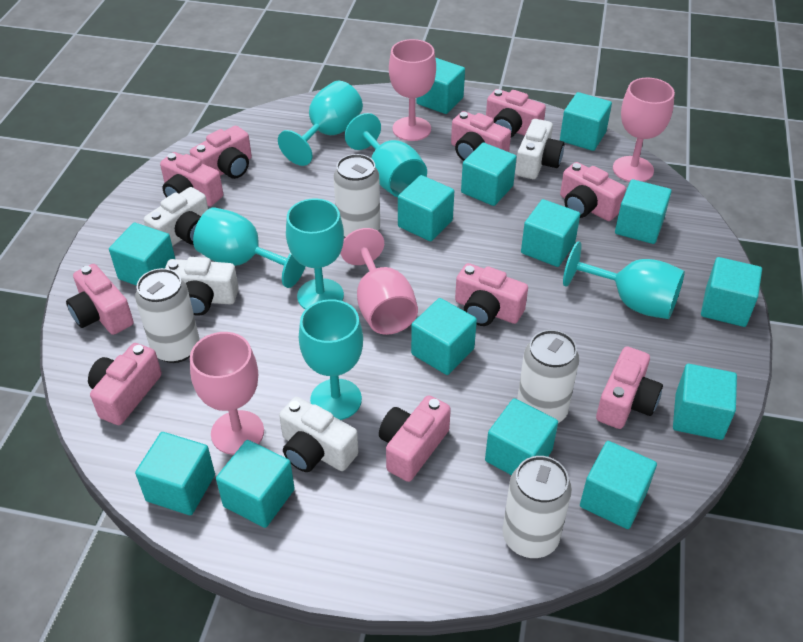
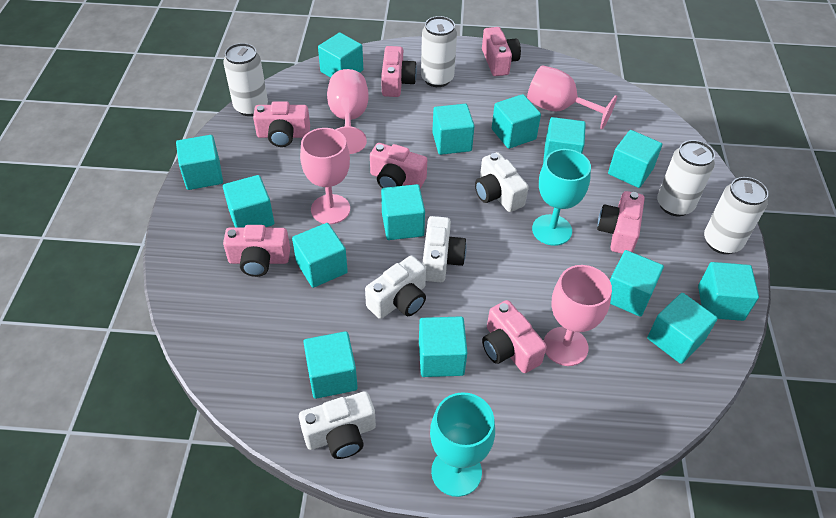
pink camera: 10 -> 7
turquoise goblet: 6 -> 2

